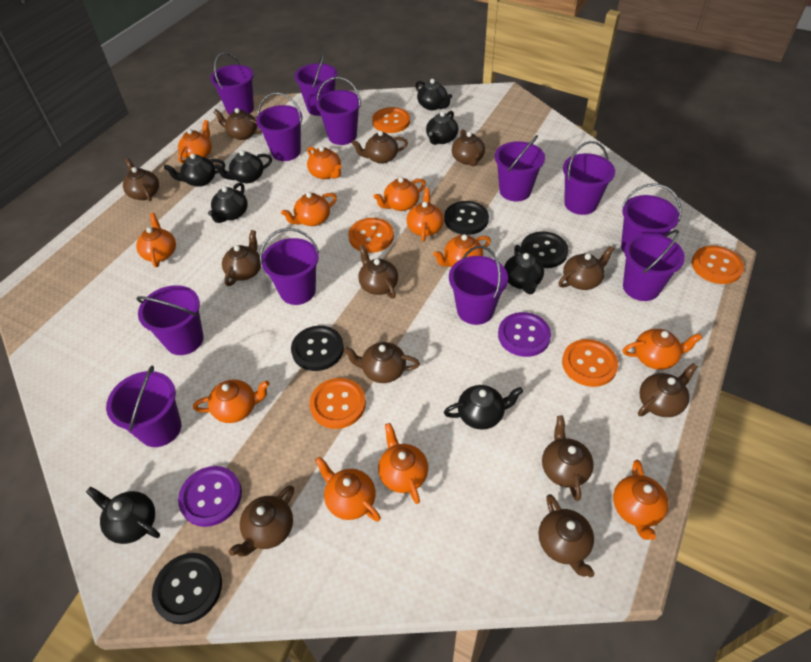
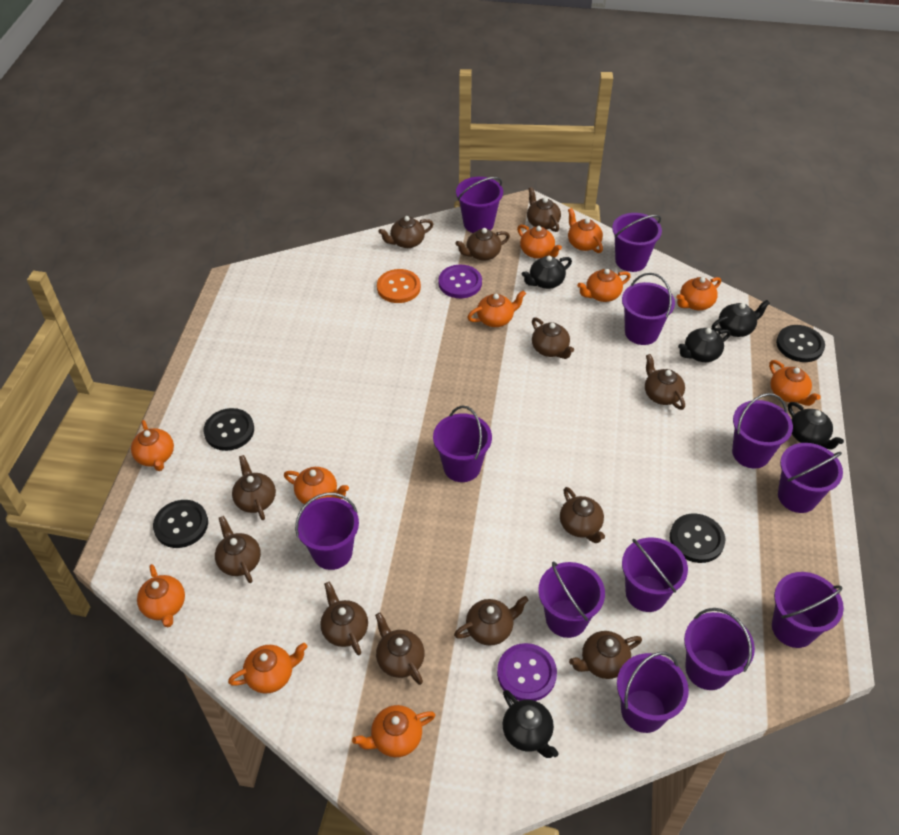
black teapot: 8 -> 5
orange button: 5 -> 1
orange teapot: 12 -> 11

